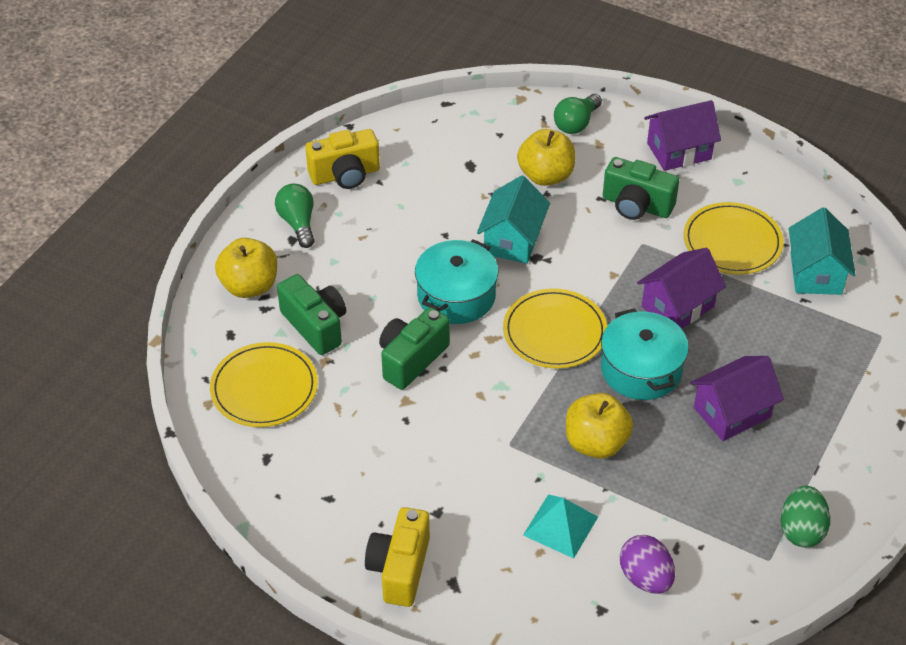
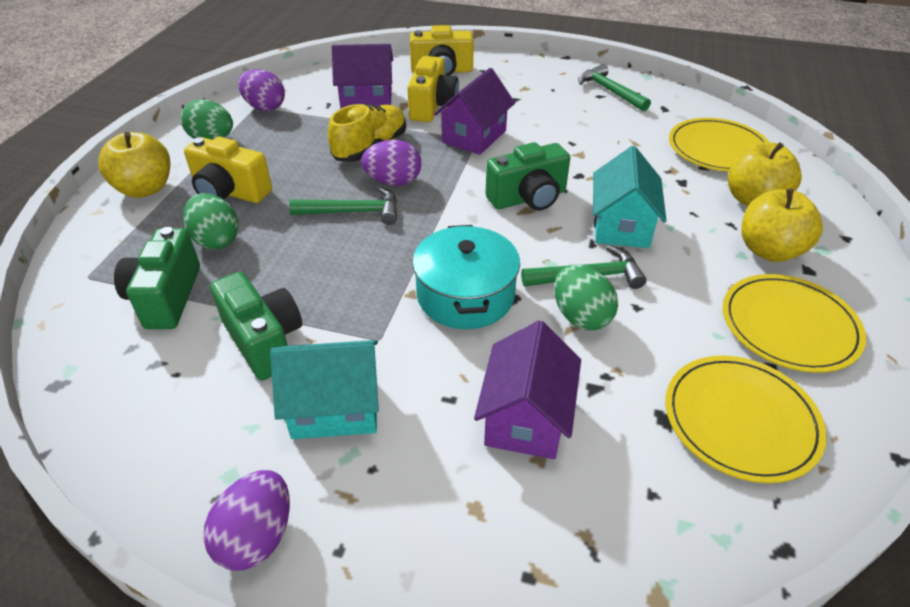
green egg: 1 -> 3
green hammer: 0 -> 3
green light bulb: 2 -> 0
purple egg: 1 -> 3
turquoise pot: 2 -> 1
turquoise pyramid: 1 -> 0
yellow camera: 2 -> 3
yellow shoe: 0 -> 1

